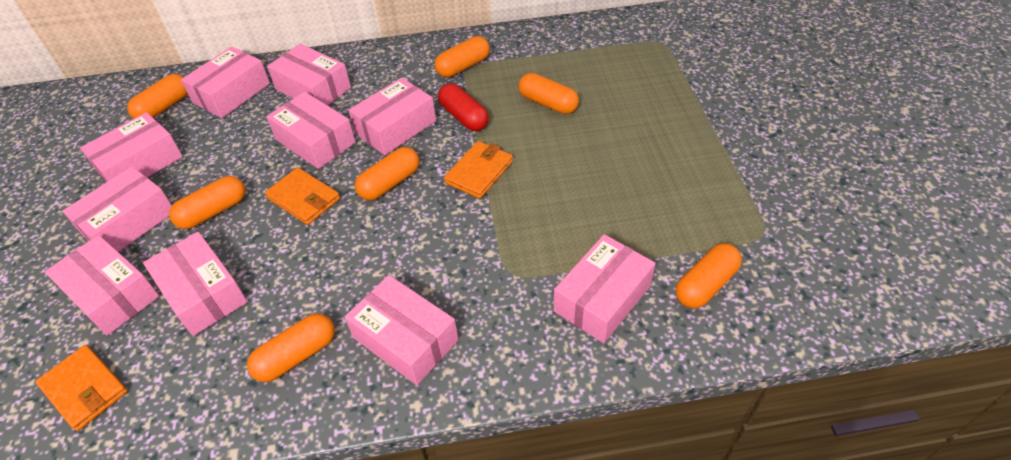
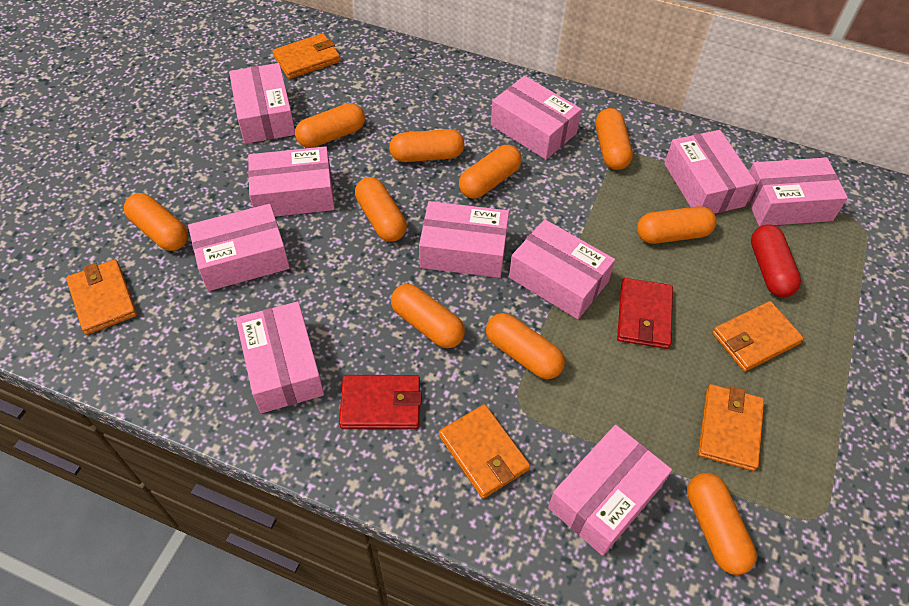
orange capsule: 7 -> 10
orange wallet: 3 -> 5
red wallet: 0 -> 2

